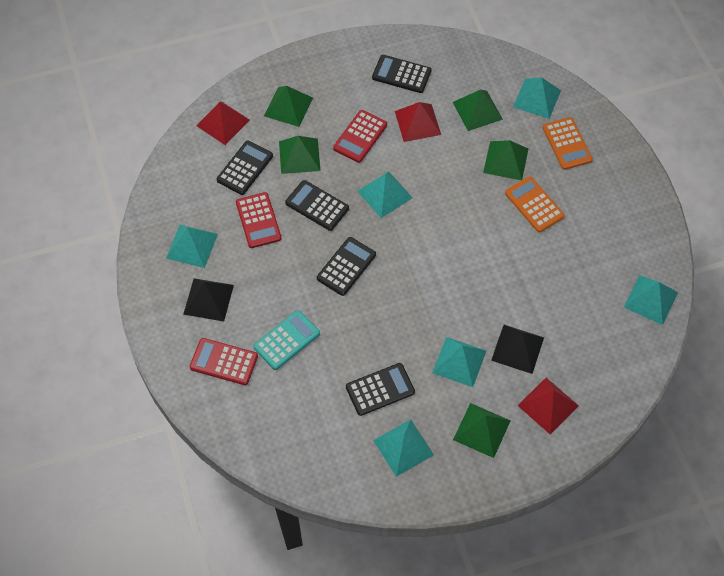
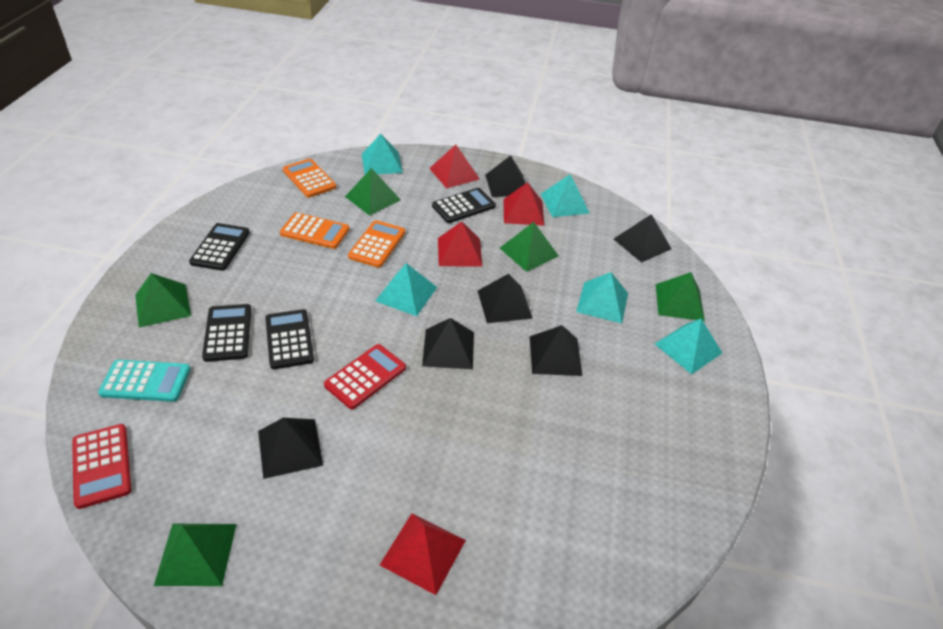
black calculator: 5 -> 4
black pyramid: 2 -> 6
orange calculator: 2 -> 3
red calculator: 3 -> 2
red pyramid: 3 -> 4
turquoise pyramid: 6 -> 5

